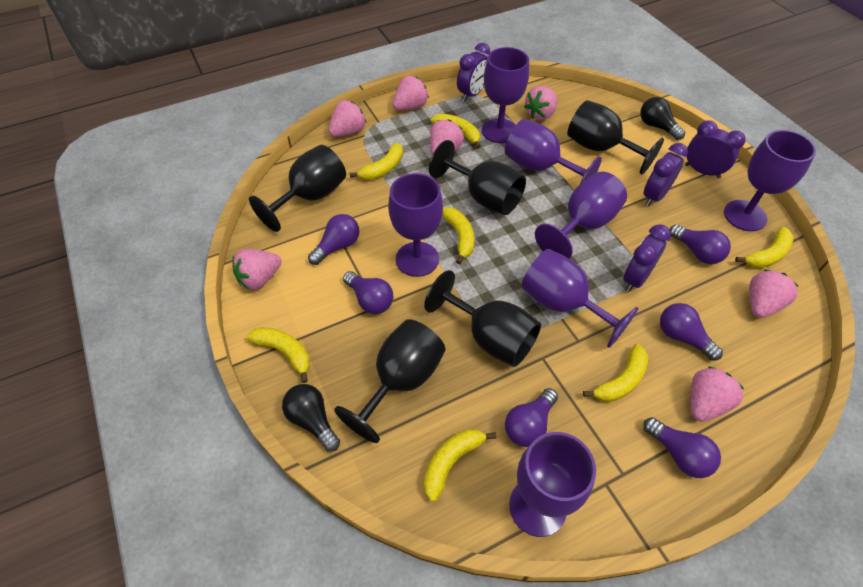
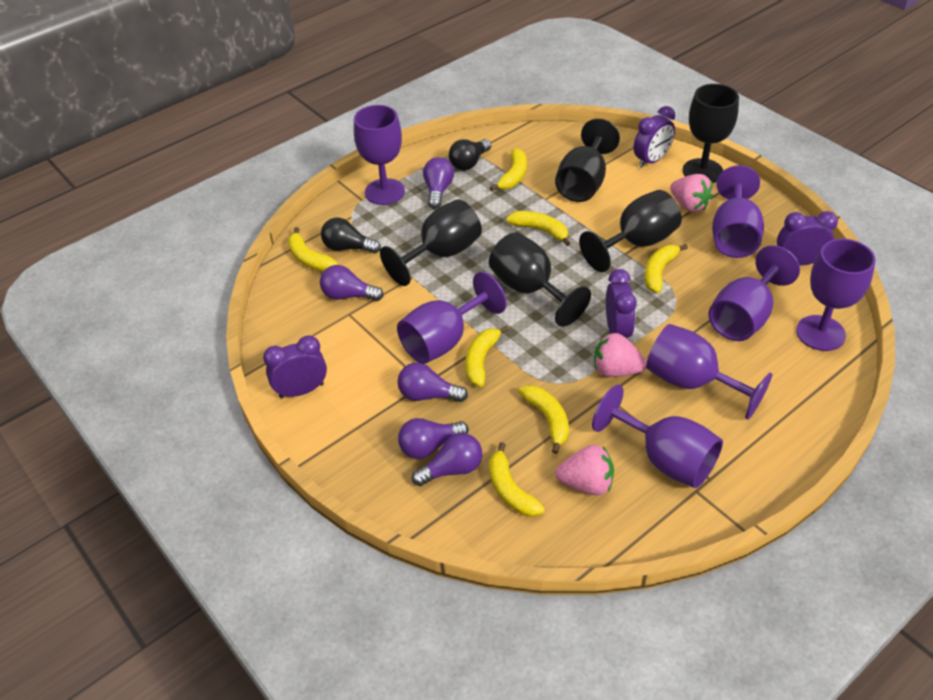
pink strawberry: 7 -> 3
purple light bulb: 6 -> 5

